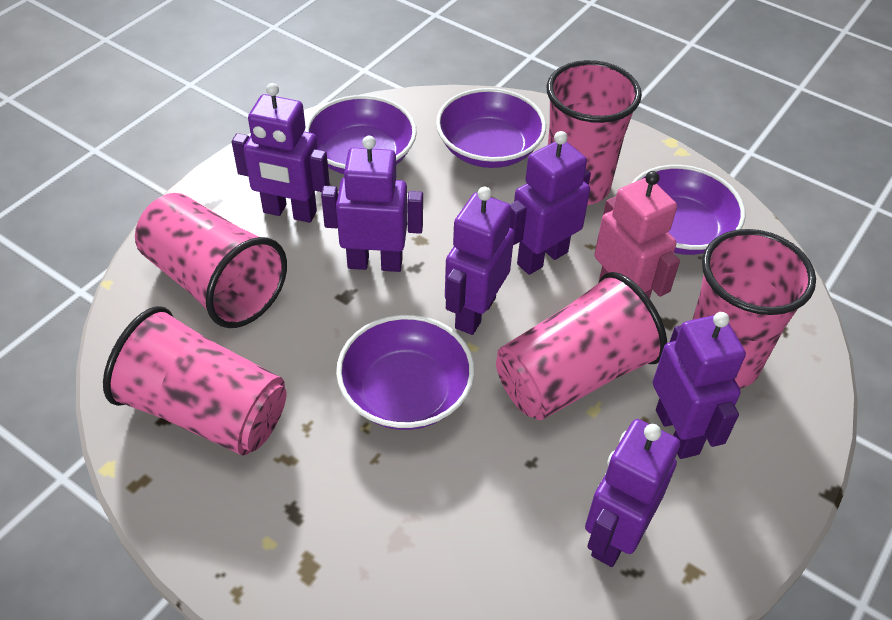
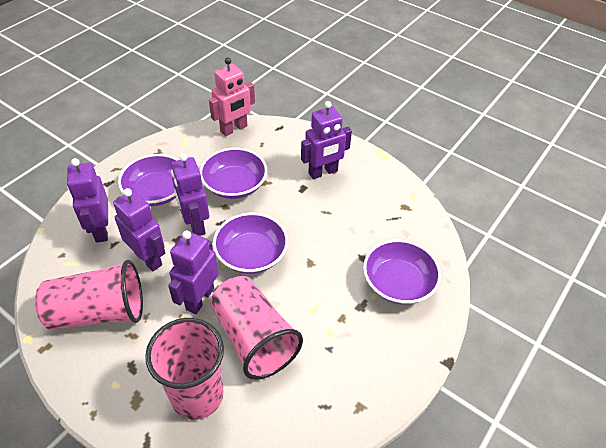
pink cup: 5 -> 3
purple robot: 6 -> 5

